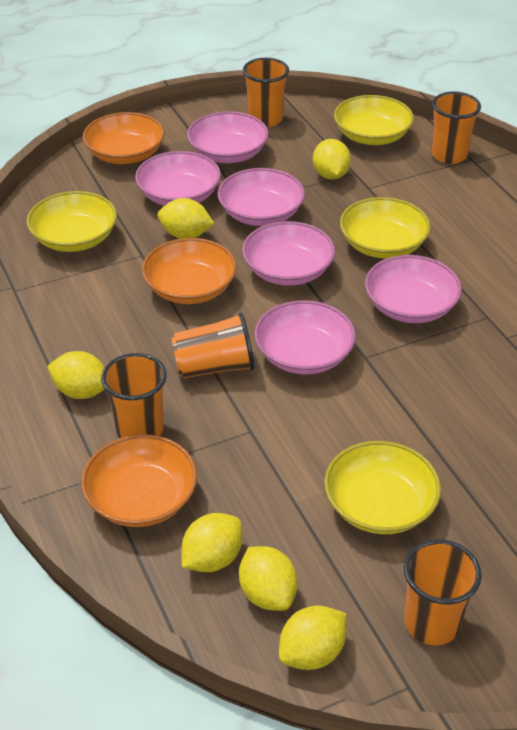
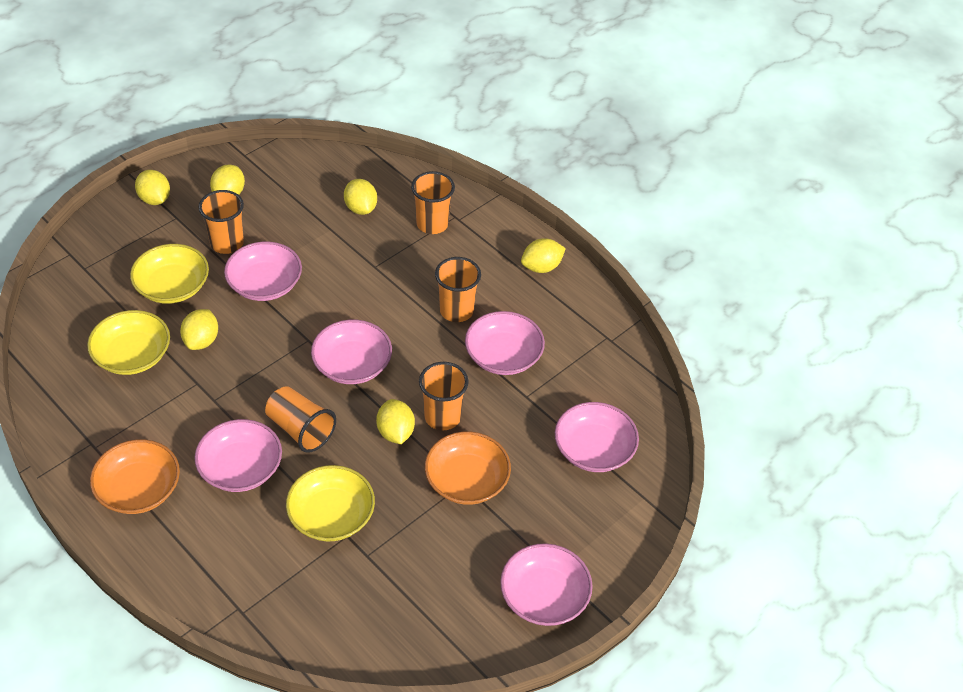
orange bowl: 3 -> 2
yellow bowl: 4 -> 3

